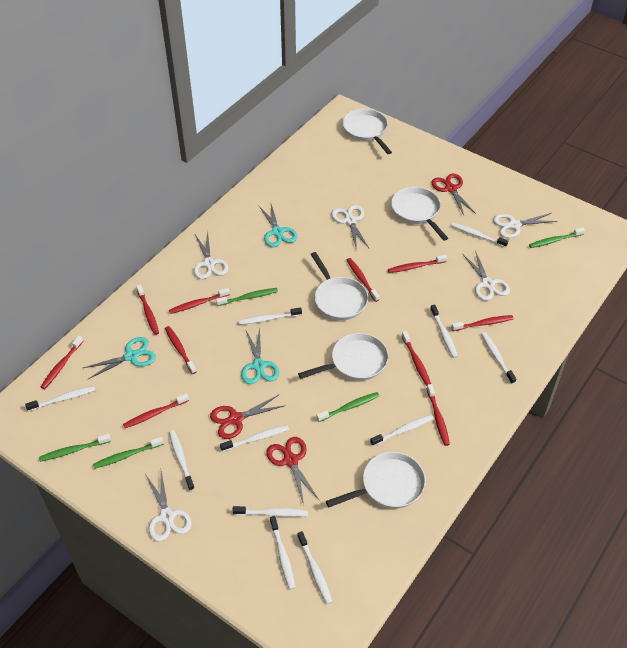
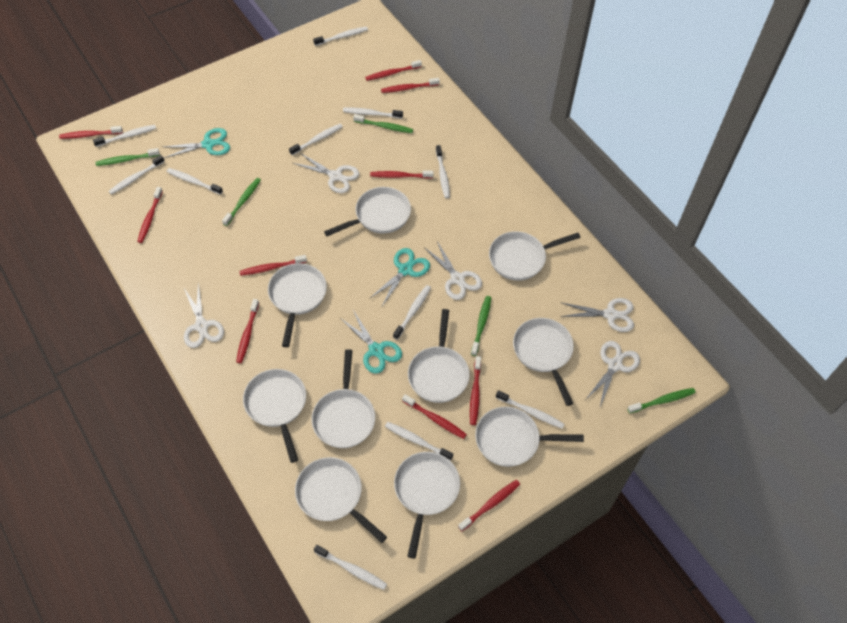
red scissors: 3 -> 0
white pan: 5 -> 10

